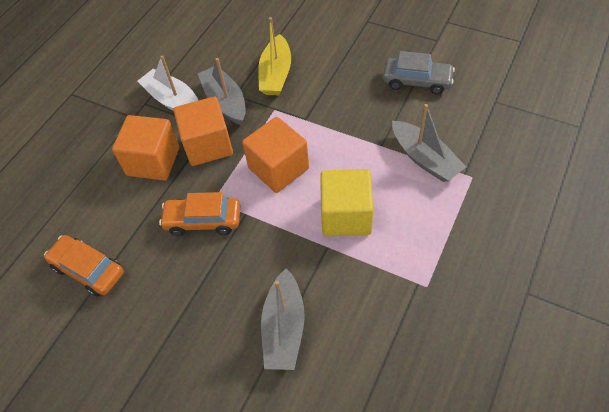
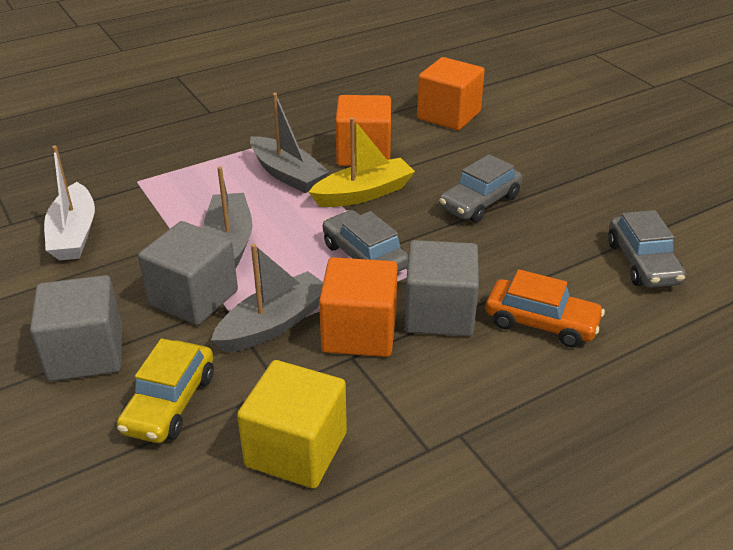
grey car: 1 -> 3
grey cube: 0 -> 3
orange car: 2 -> 1
yellow car: 0 -> 1

